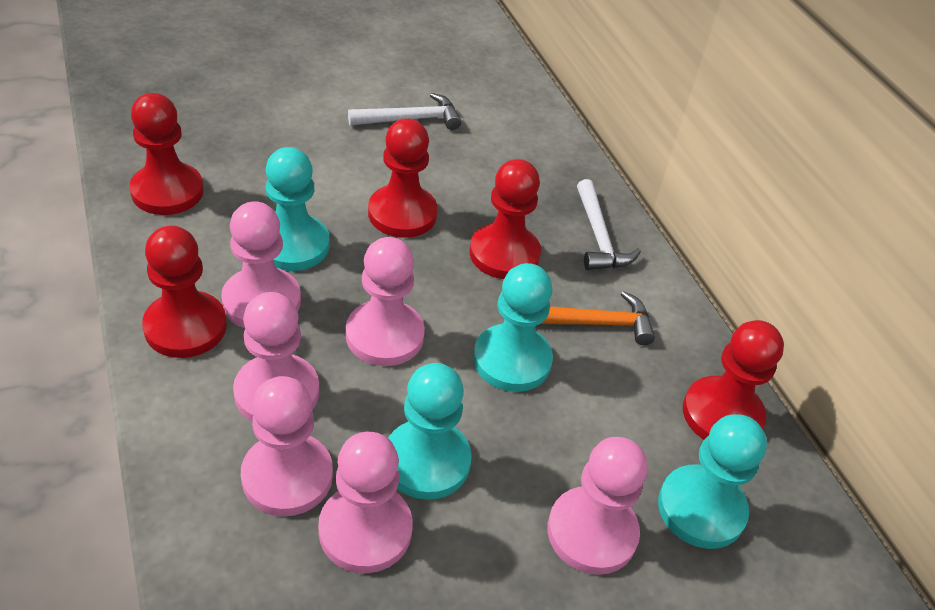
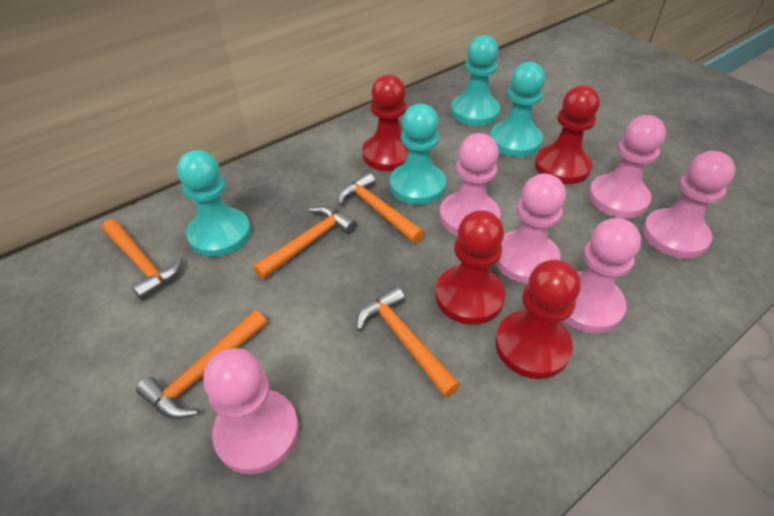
orange hammer: 1 -> 5
red pawn: 5 -> 4
white hammer: 2 -> 0

